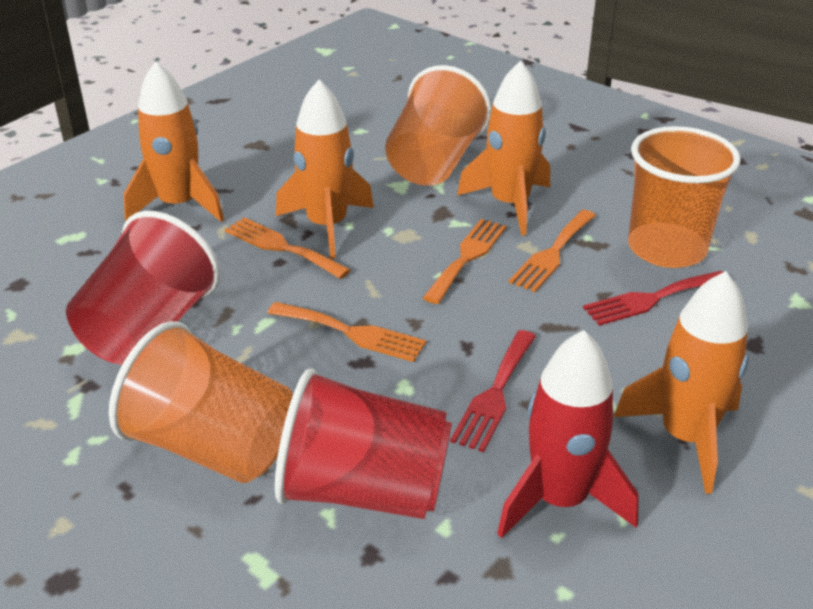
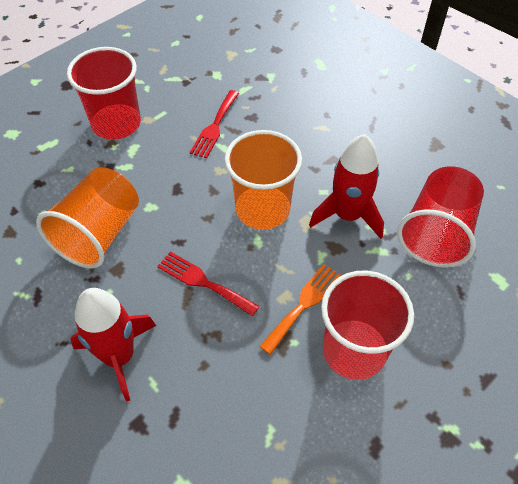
orange cup: 3 -> 2
orange fork: 4 -> 1
orange rocket: 4 -> 0
red cup: 2 -> 3
red rocket: 1 -> 2

